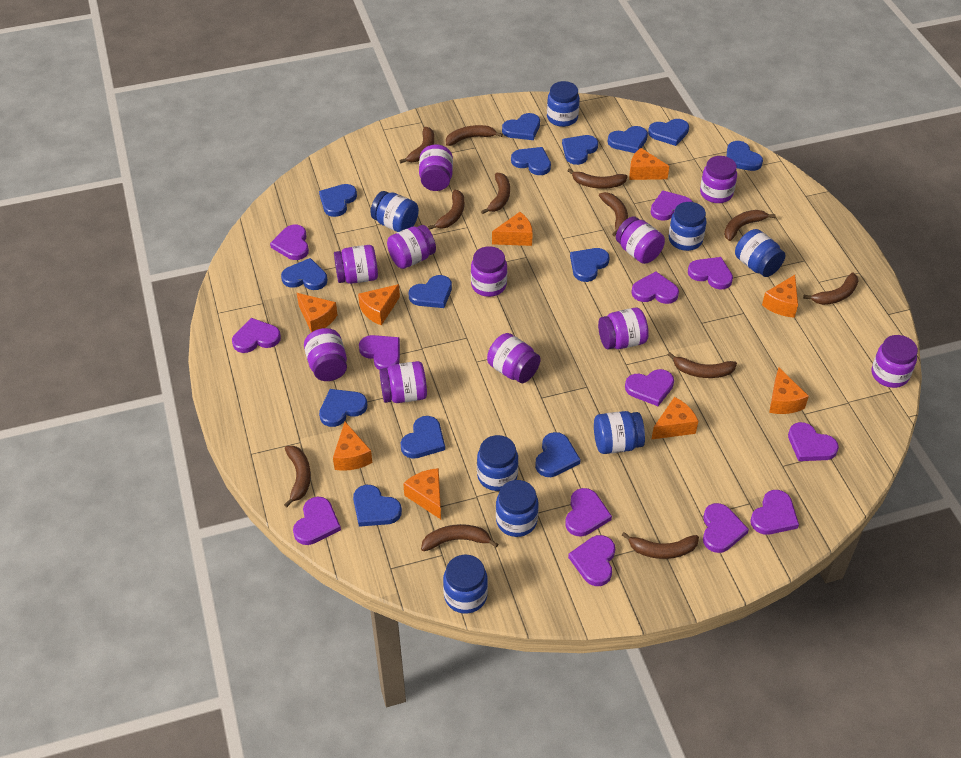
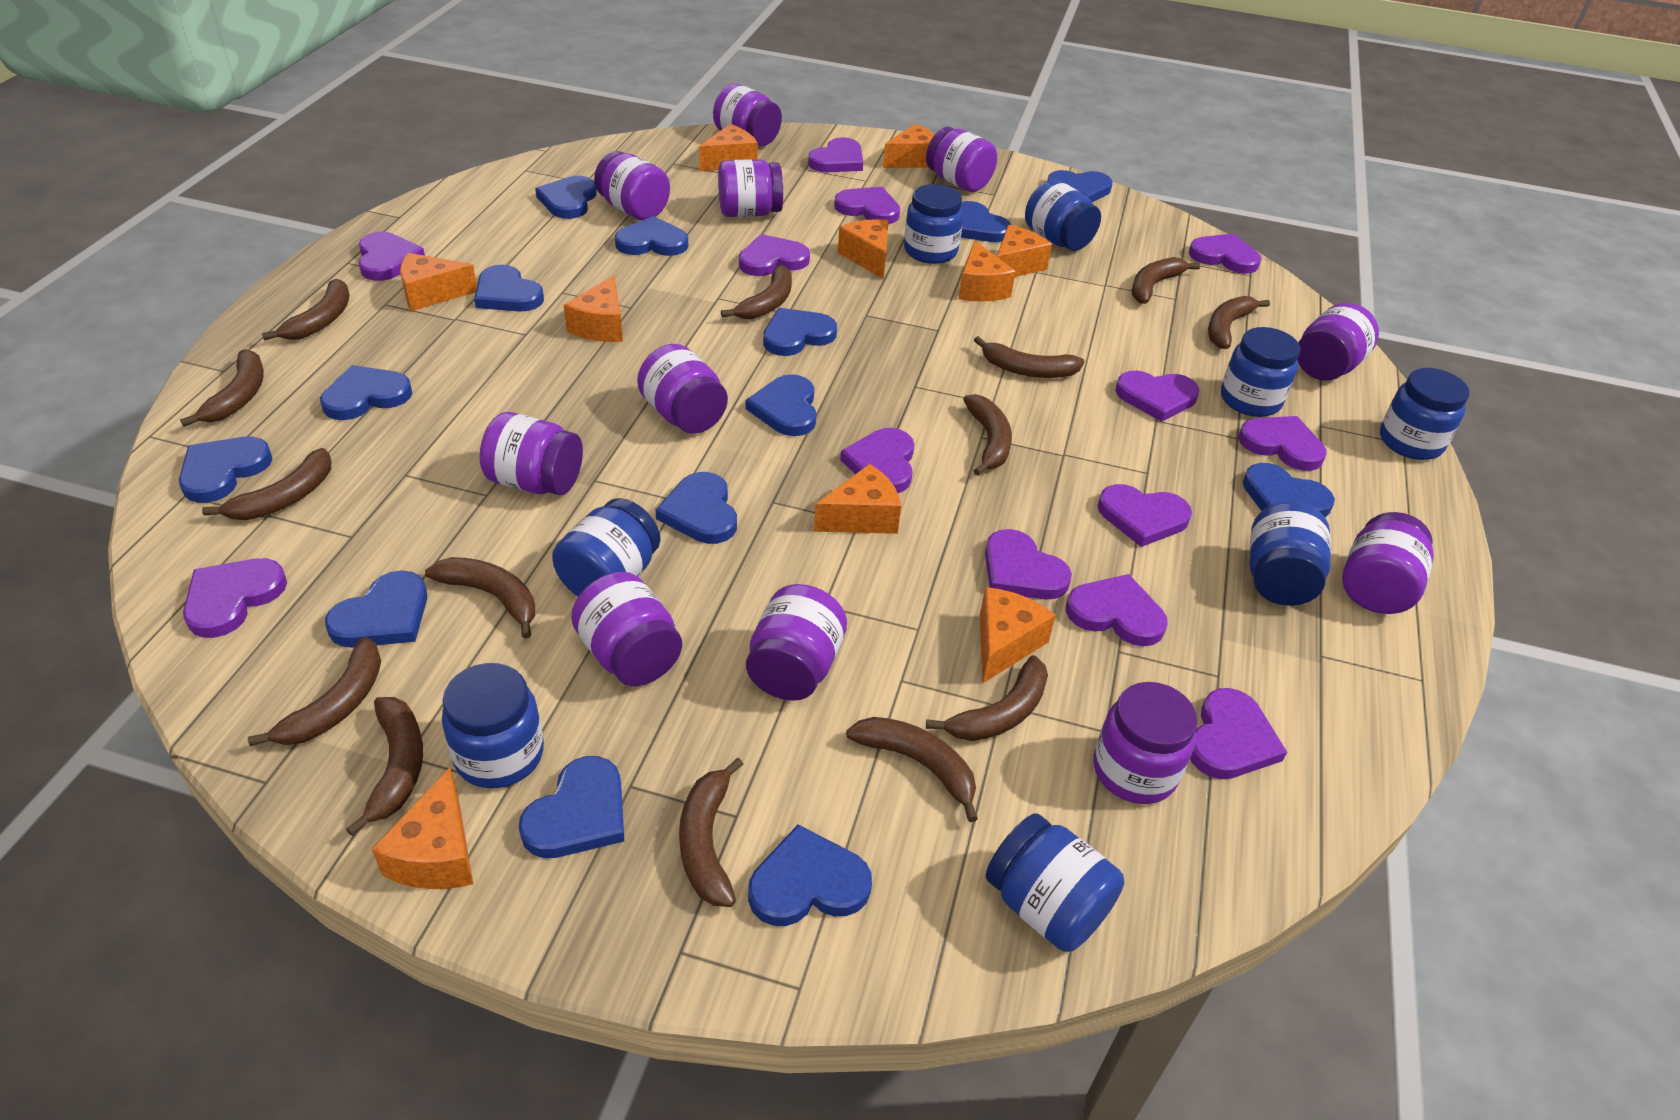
brown banana: 12 -> 14
orange cheese: 9 -> 10

